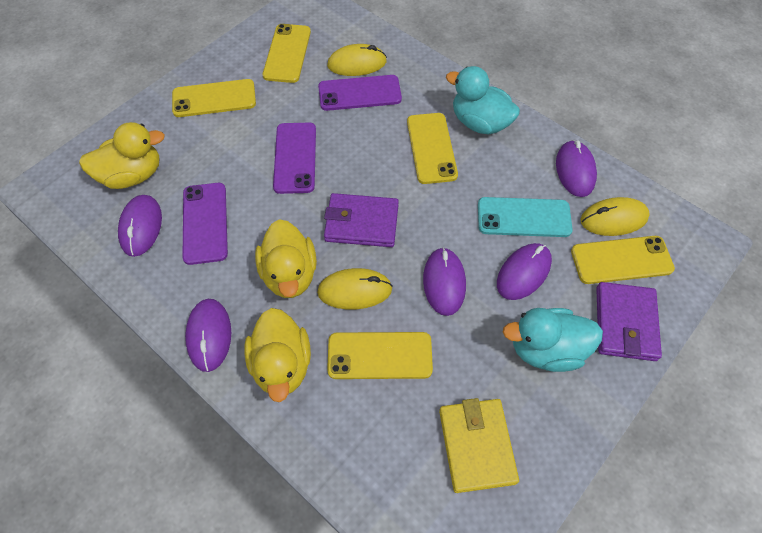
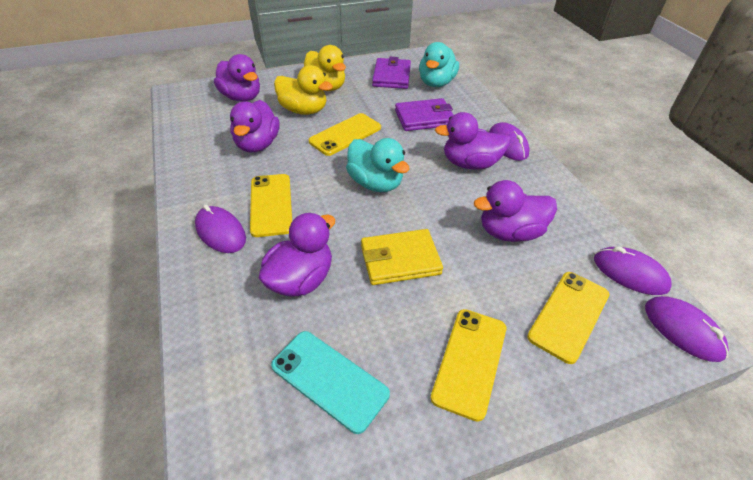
purple duck: 0 -> 5
purple mouse: 5 -> 4
purple phone: 3 -> 0
yellow duck: 3 -> 2
yellow mouse: 3 -> 0
yellow phone: 5 -> 4

